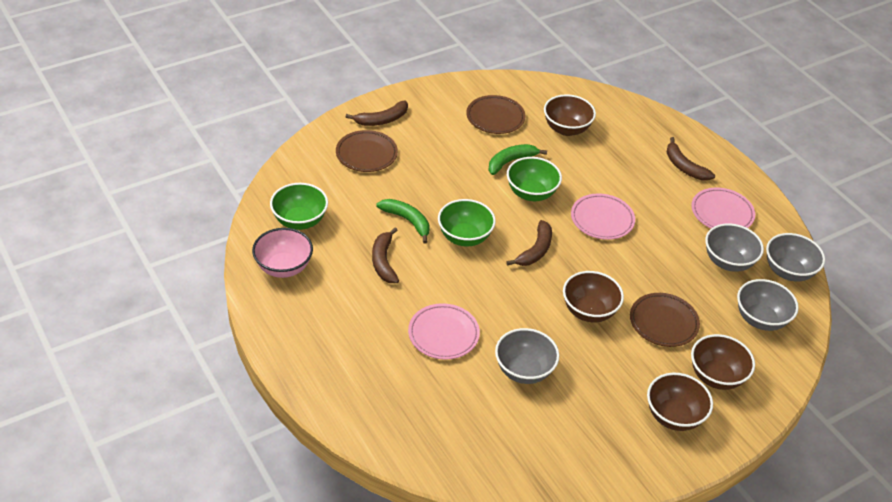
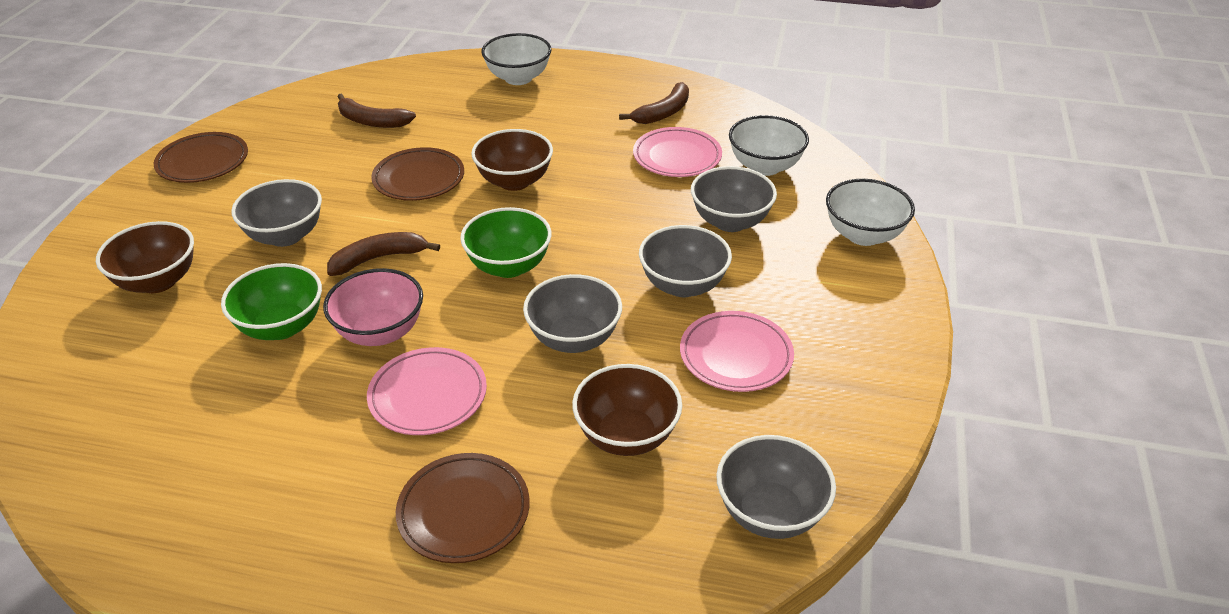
brown banana: 4 -> 3
brown bowl: 4 -> 3
green banana: 2 -> 0
green bowl: 3 -> 2
grey bowl: 4 -> 5
white bowl: 0 -> 3

